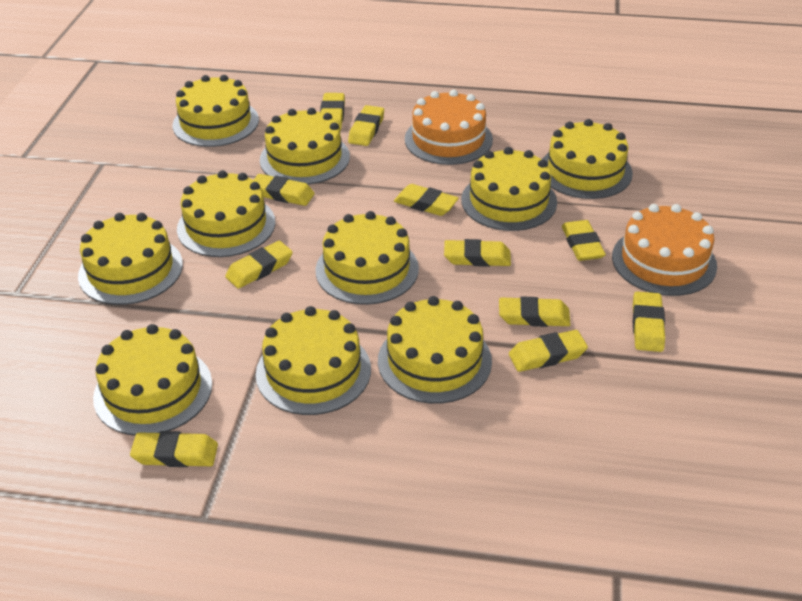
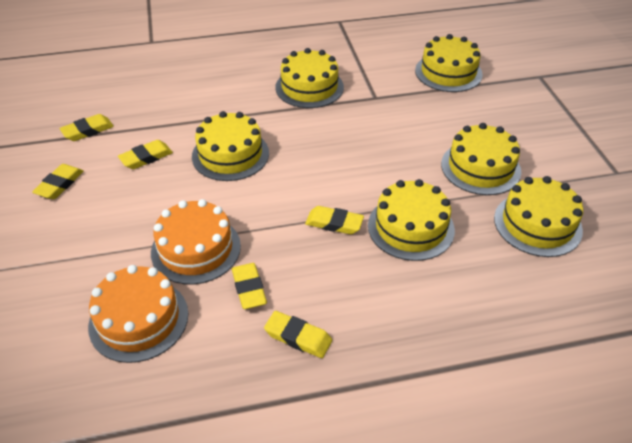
yellow cake: 10 -> 6
yellow eraser: 11 -> 6

